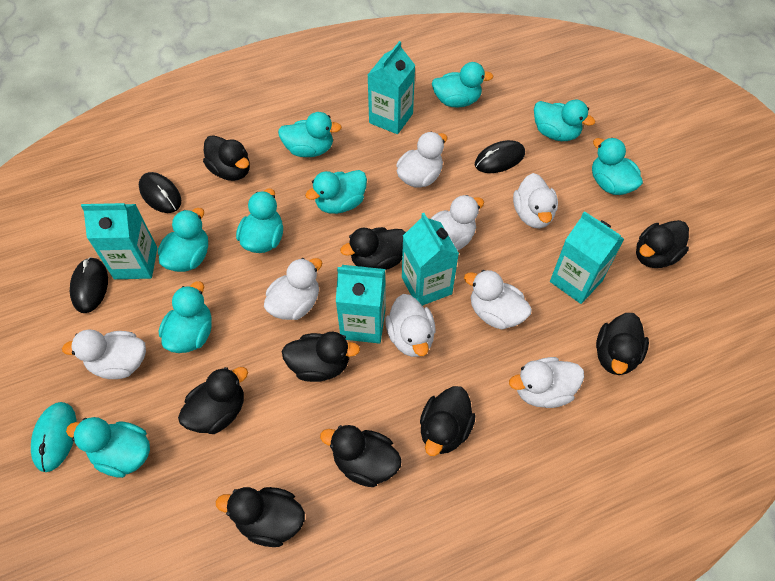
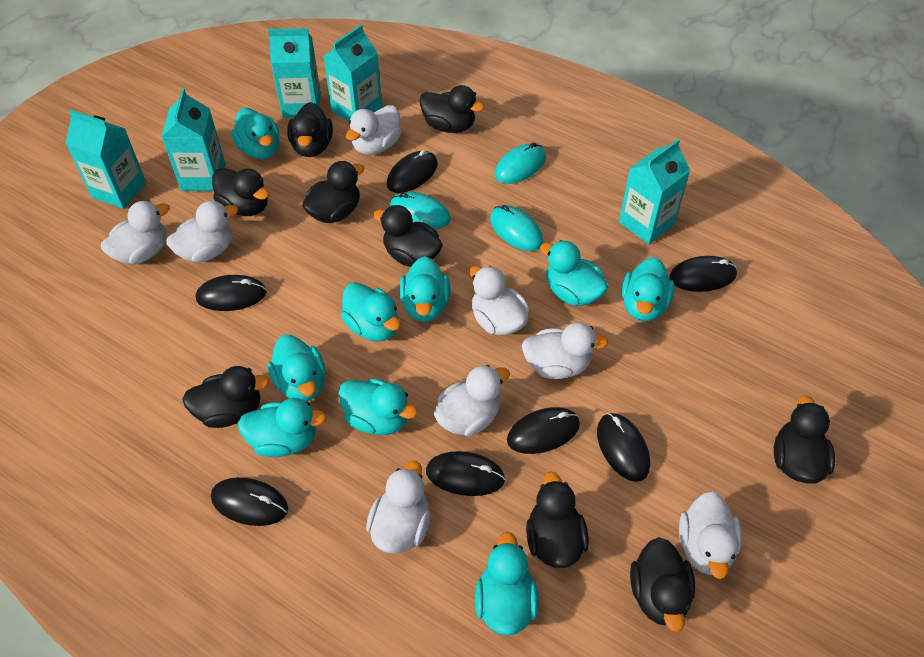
black mouse: 3 -> 7
turquoise mouse: 1 -> 3

